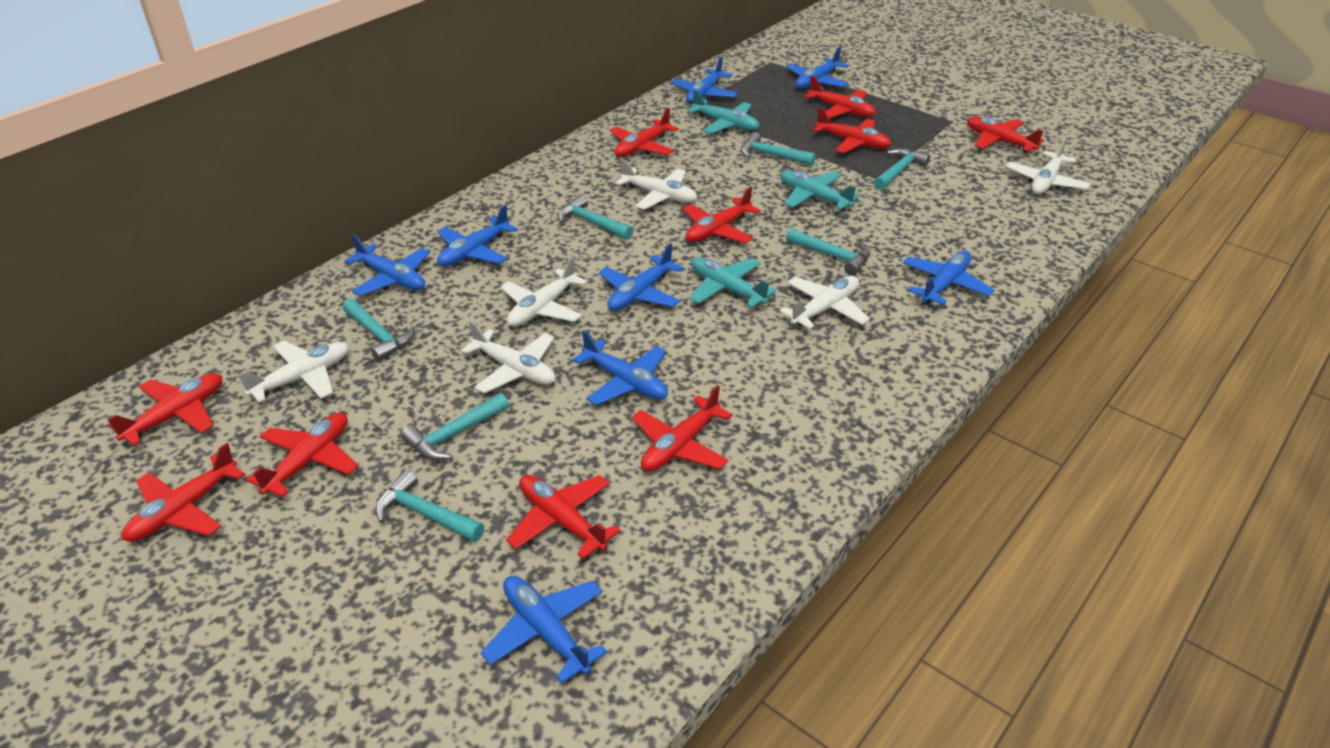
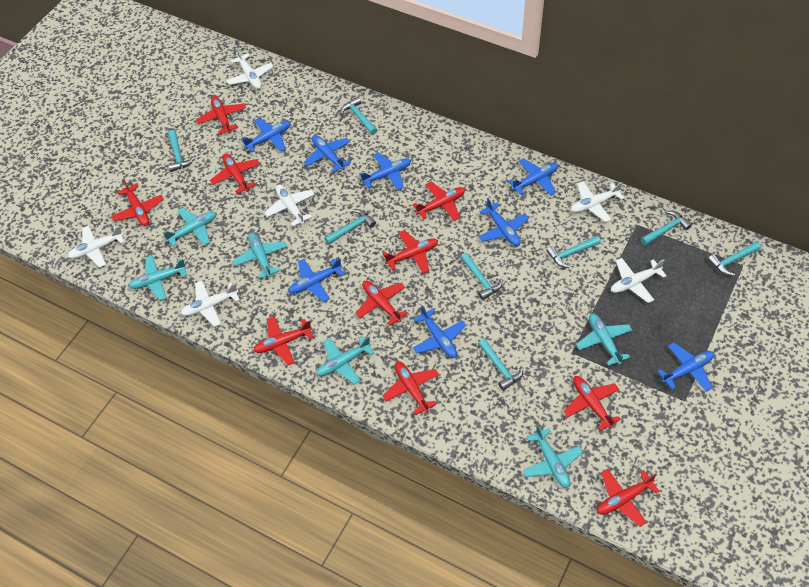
turquoise hammer: 7 -> 8
turquoise plane: 3 -> 6

